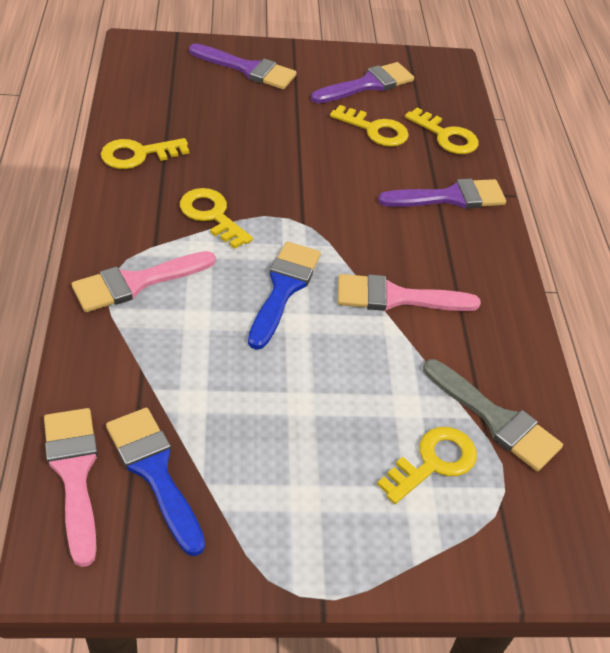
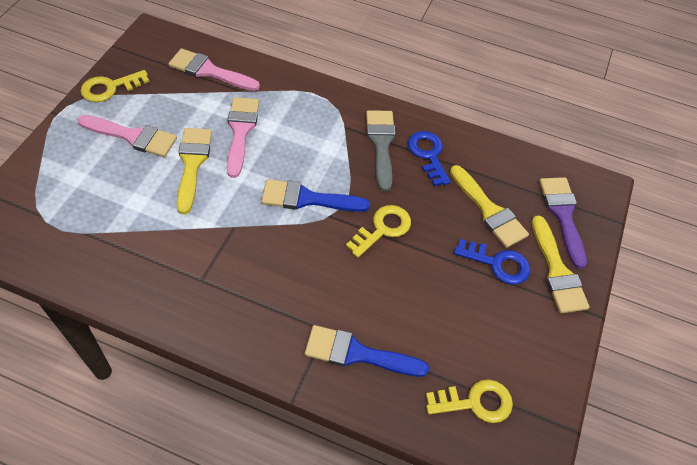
blue key: 0 -> 2
purple brush: 3 -> 1
yellow brush: 0 -> 3
yellow key: 5 -> 3

